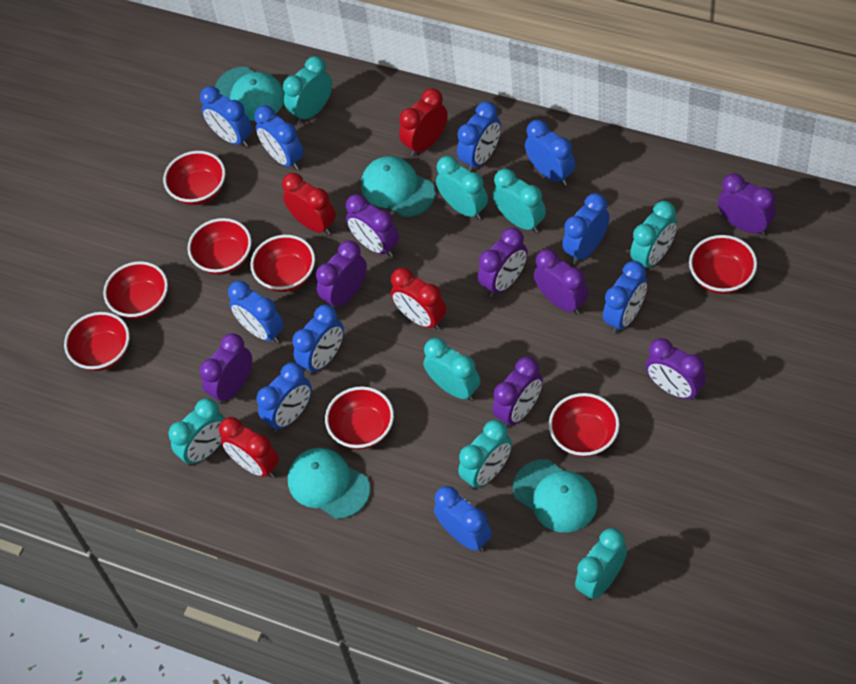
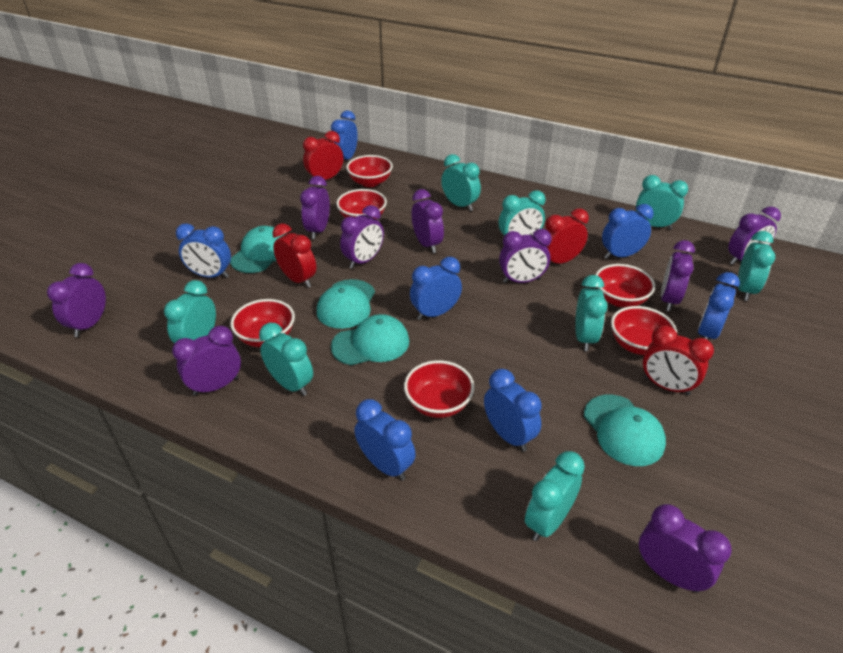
blue clock: 10 -> 7
purple clock: 8 -> 9
red bowl: 8 -> 6

